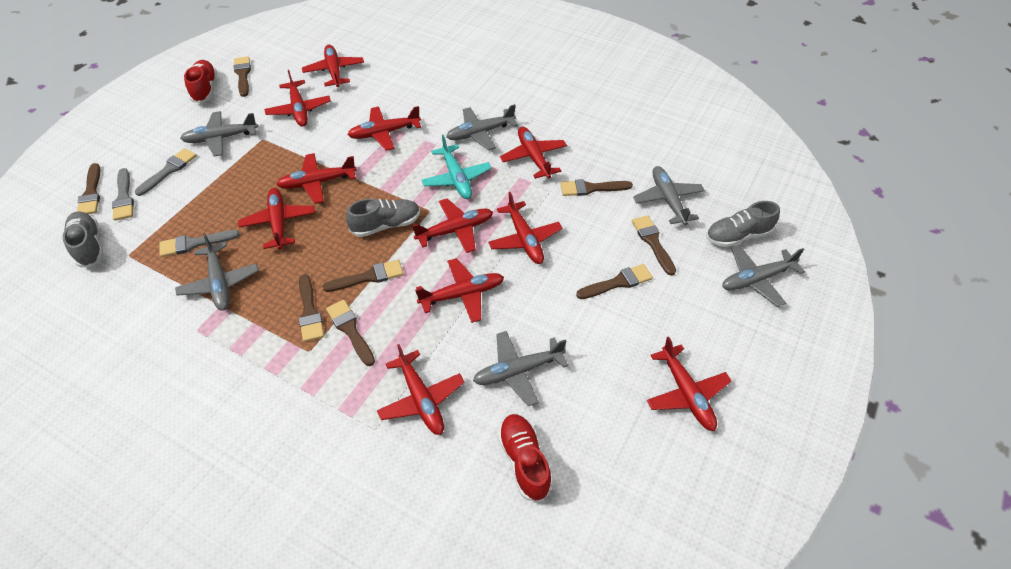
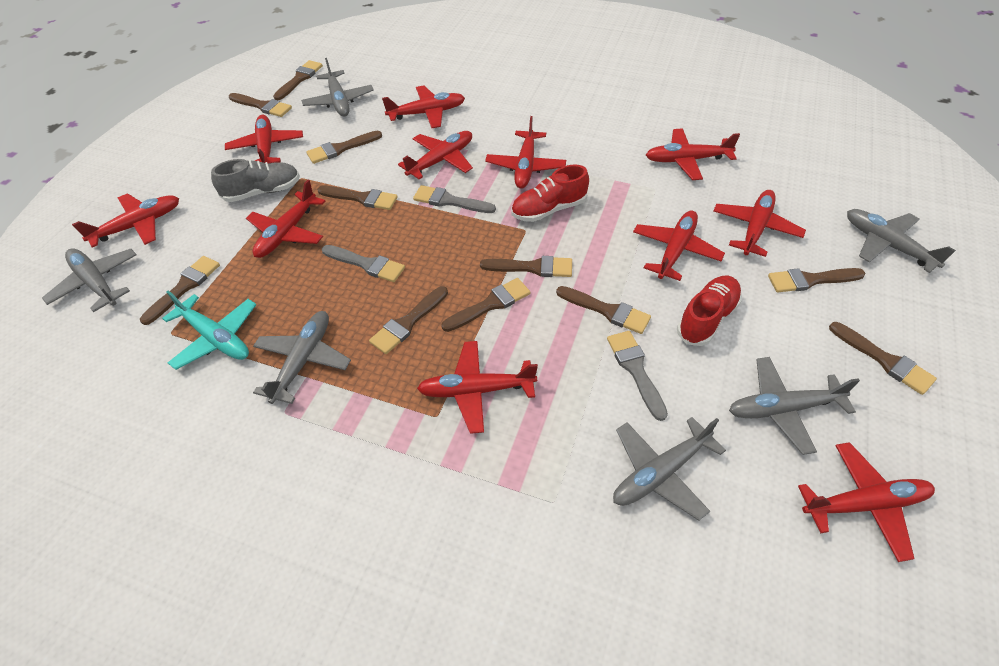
brown brush: 8 -> 11
grey shoe: 3 -> 1

